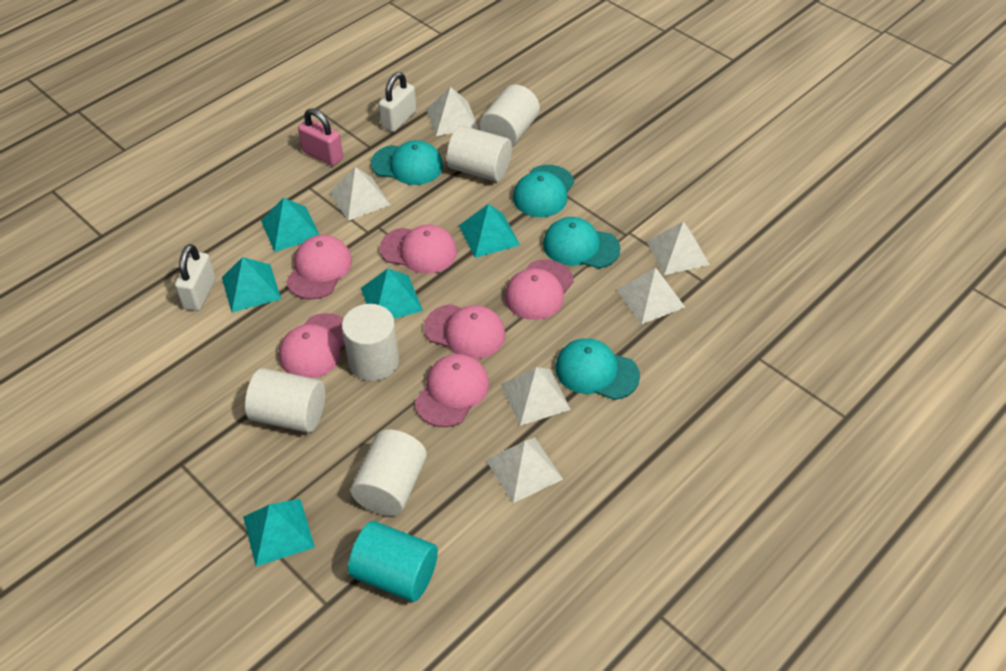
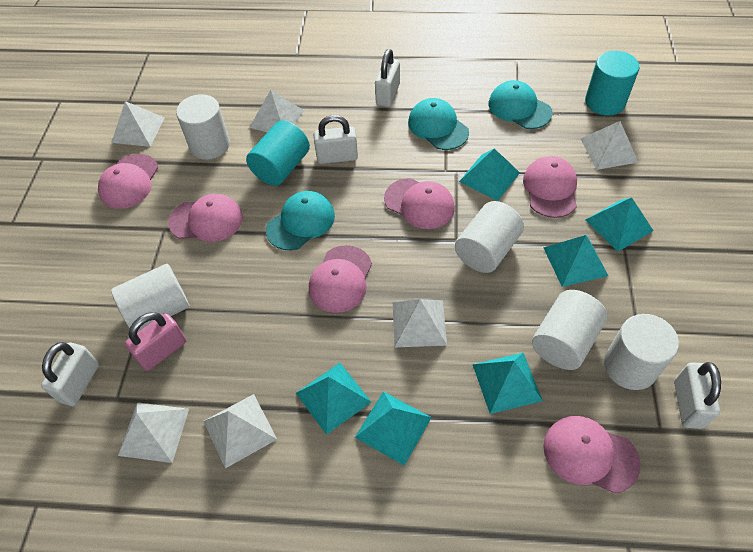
turquoise cap: 4 -> 3
turquoise cylinder: 1 -> 2
turquoise pyramid: 5 -> 6
white padlock: 2 -> 4

